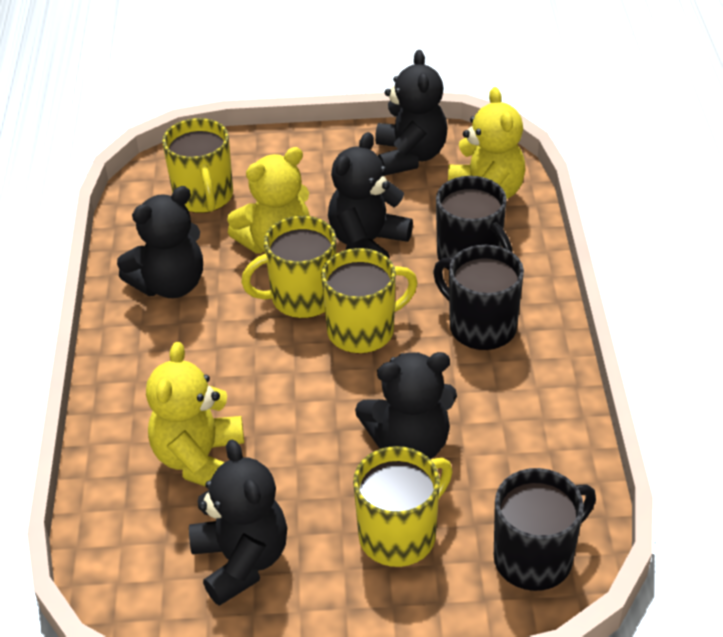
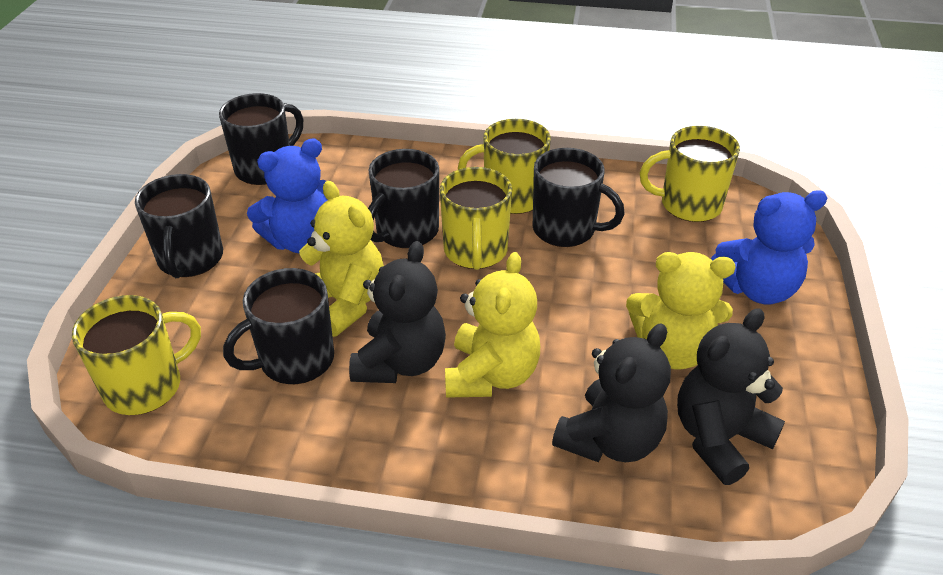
black mug: 3 -> 5
black teddy bear: 5 -> 3
blue teddy bear: 0 -> 2

